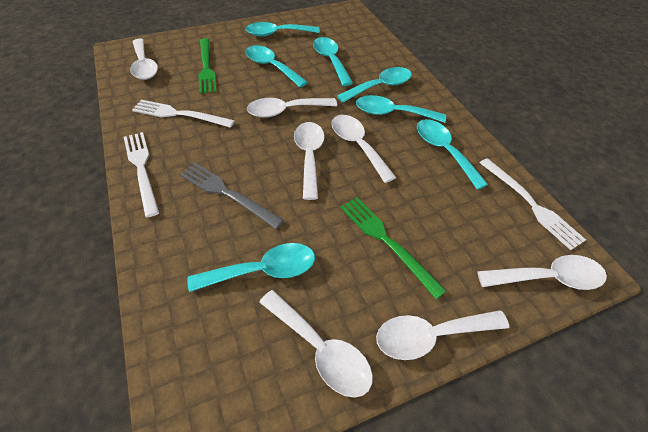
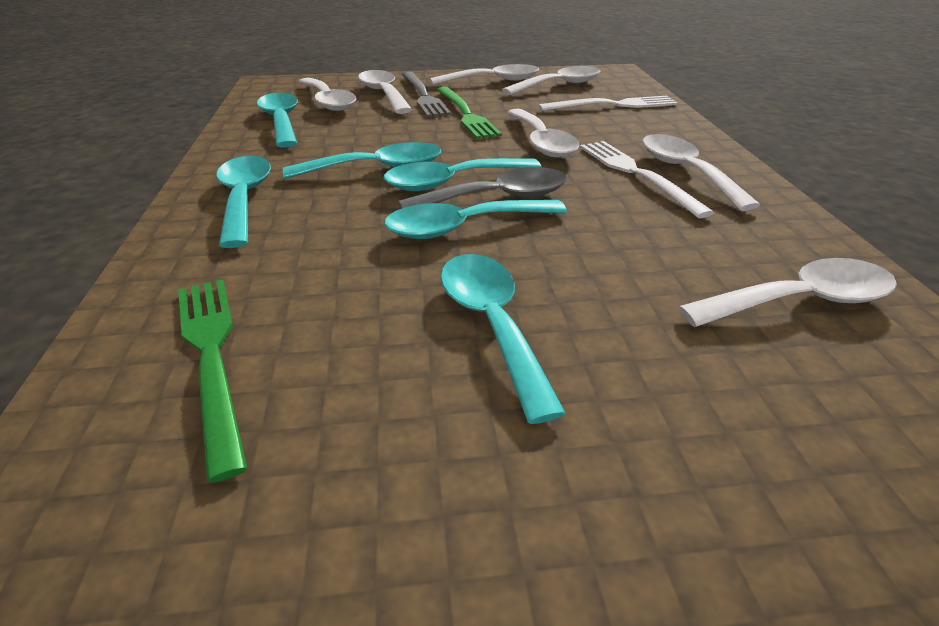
grey spoon: 0 -> 1
turquoise spoon: 7 -> 6
white fork: 3 -> 2

